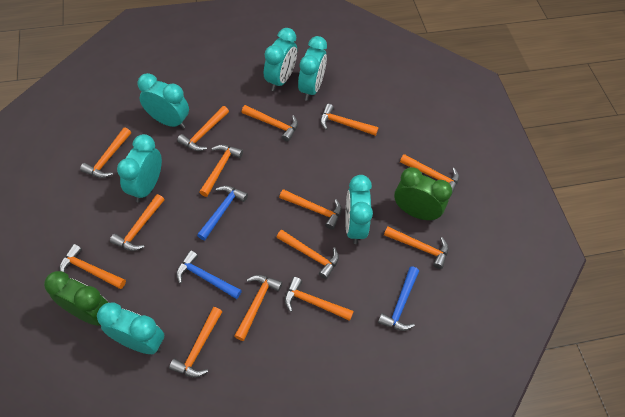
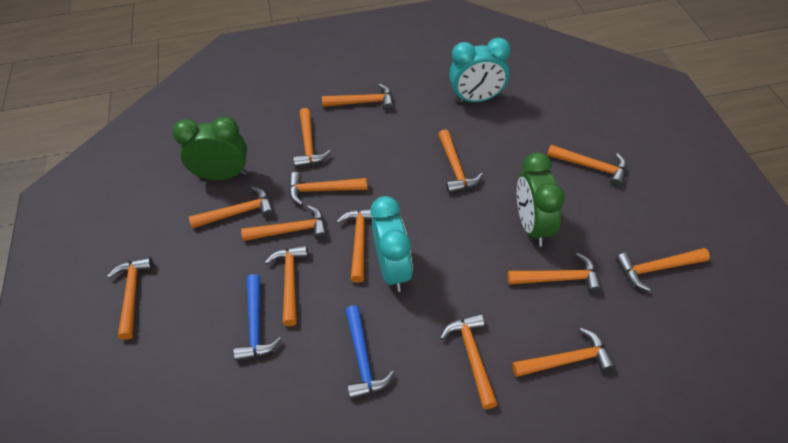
blue hammer: 3 -> 2
turquoise clock: 6 -> 2

